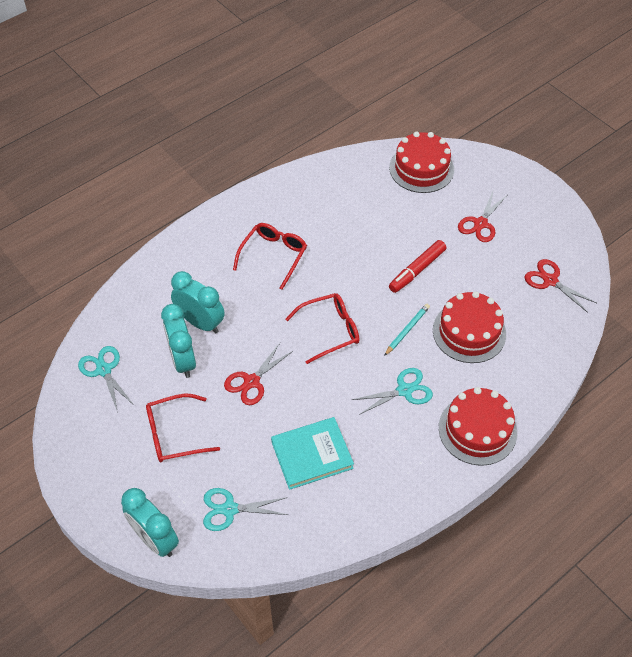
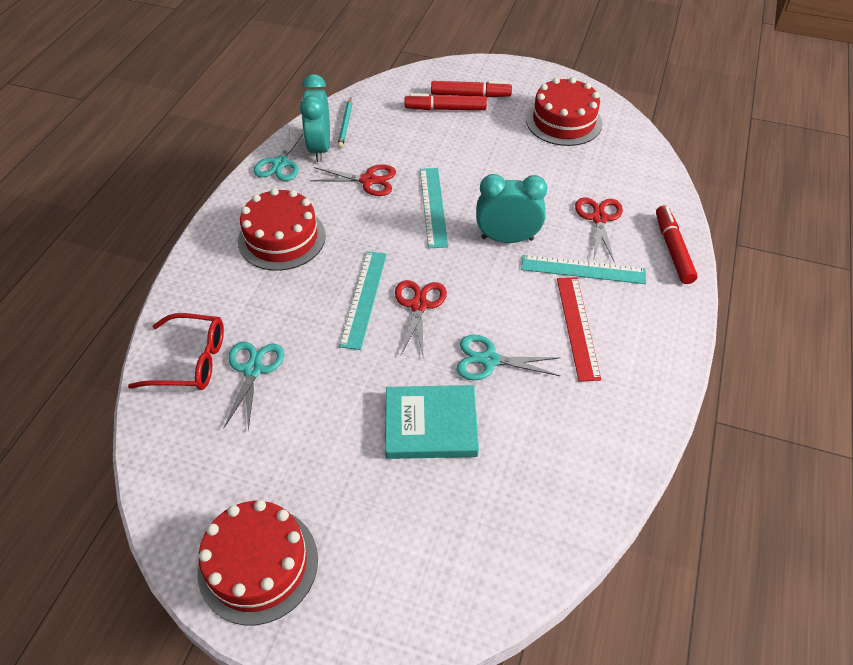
red glasses: 3 -> 1
red marker: 1 -> 3
red ruler: 0 -> 1
turquoise clock: 3 -> 2
turquoise ruler: 0 -> 3

